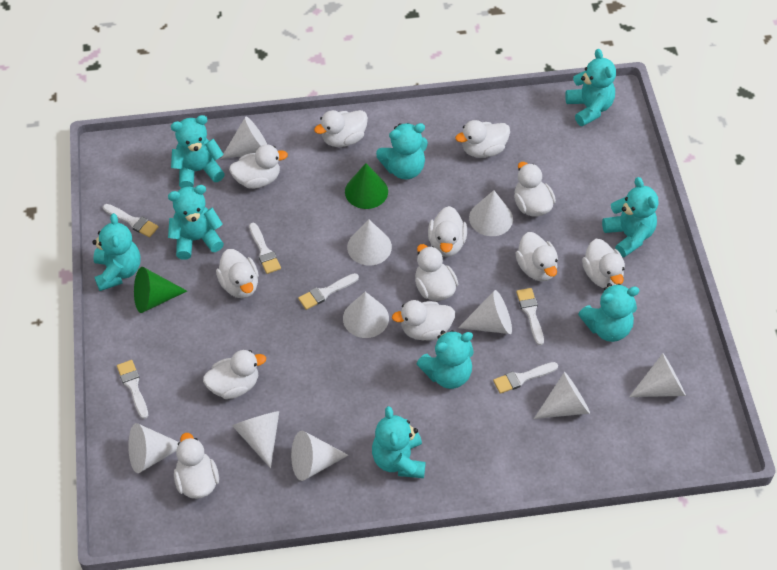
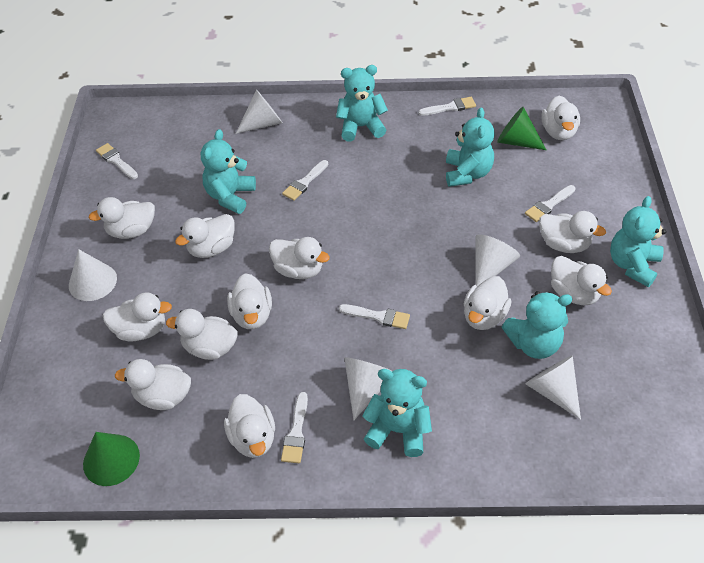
turquoise teddy bear: 9 -> 6
white cone: 10 -> 5

